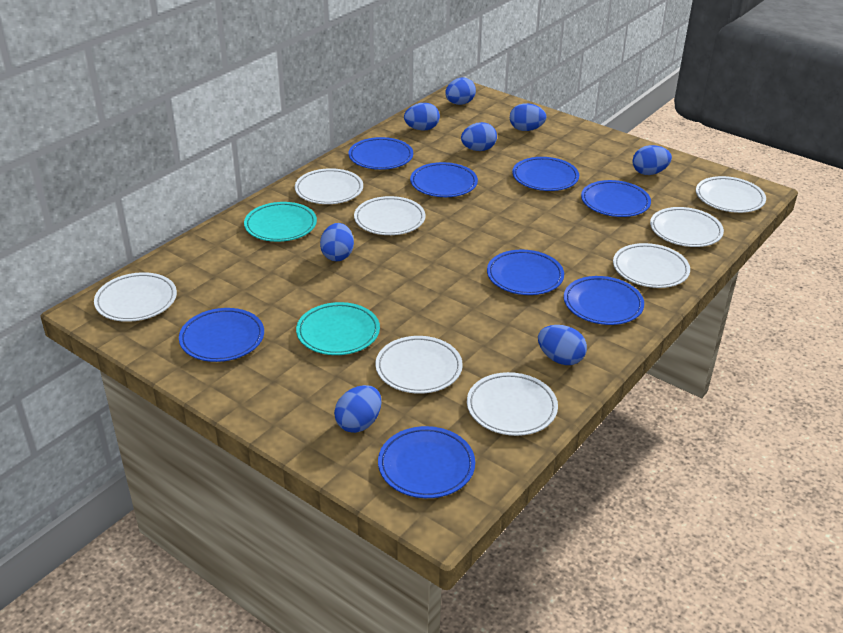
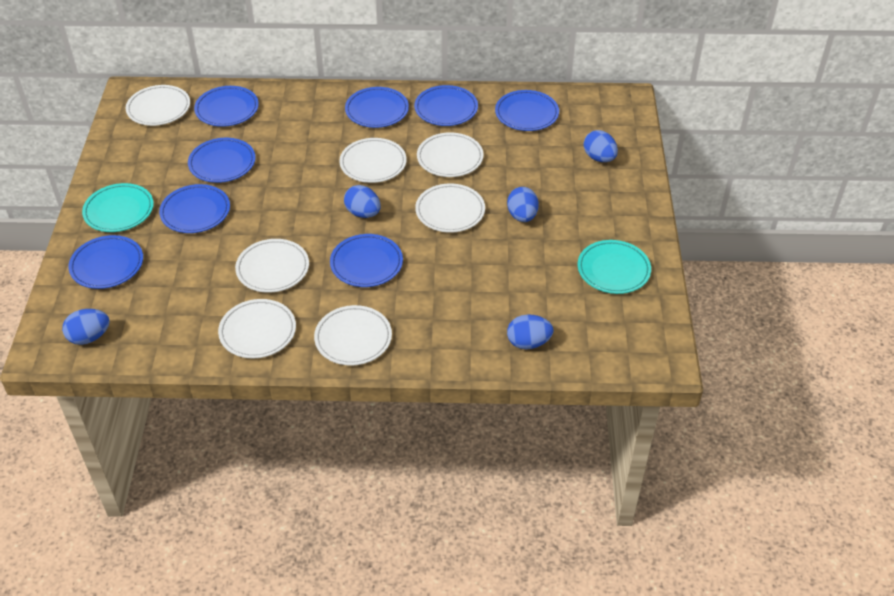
blue egg: 8 -> 5
white plate: 8 -> 7

